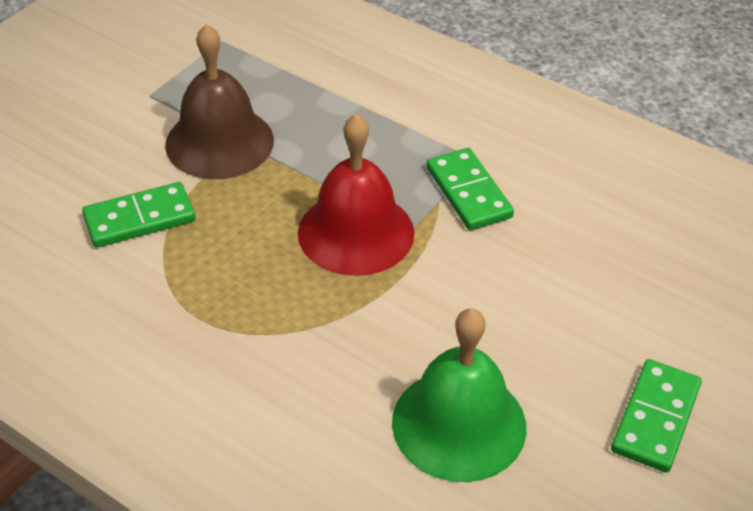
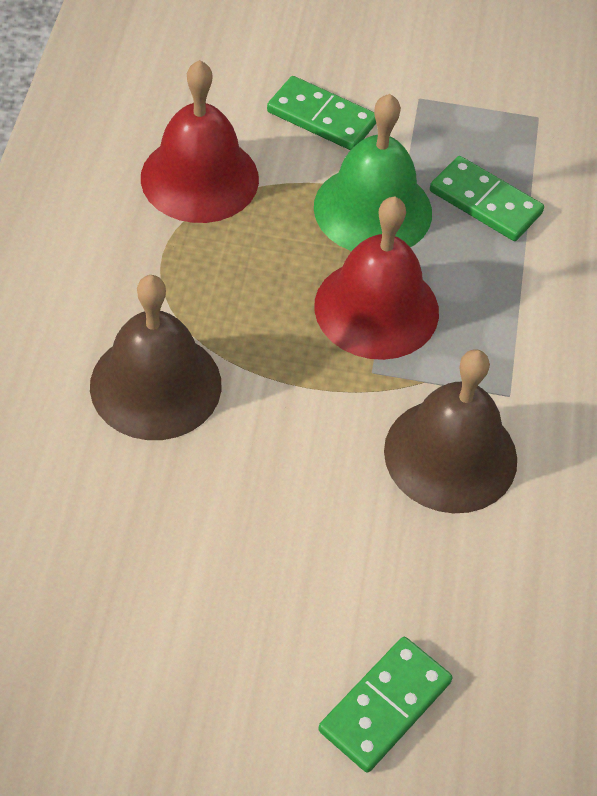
brown bell: 1 -> 2
red bell: 1 -> 2

